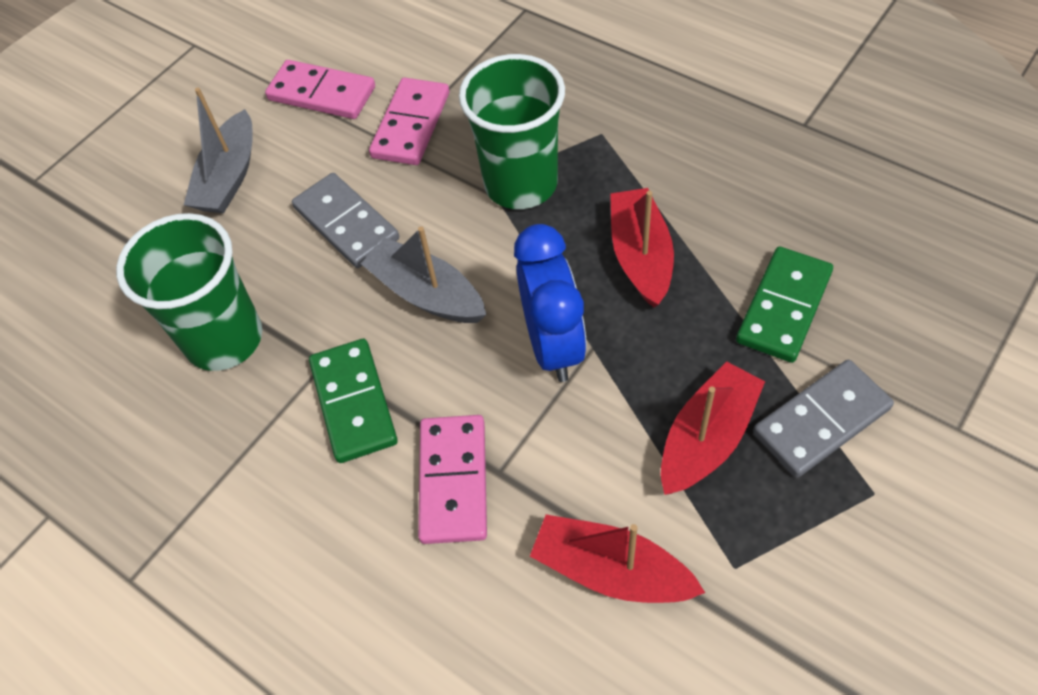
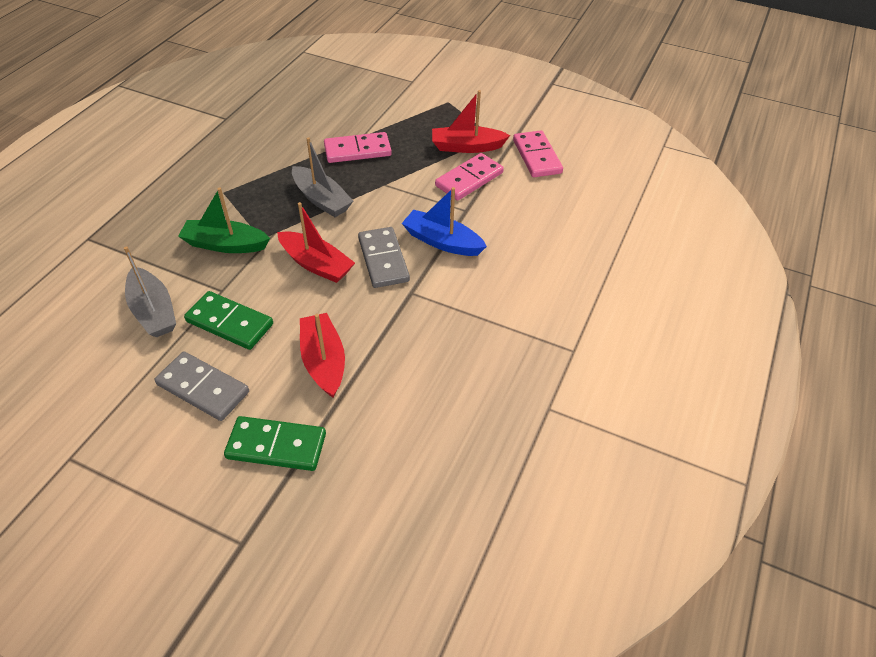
blue boat: 0 -> 1
blue clock: 1 -> 0
green boat: 0 -> 1
green cup: 2 -> 0

